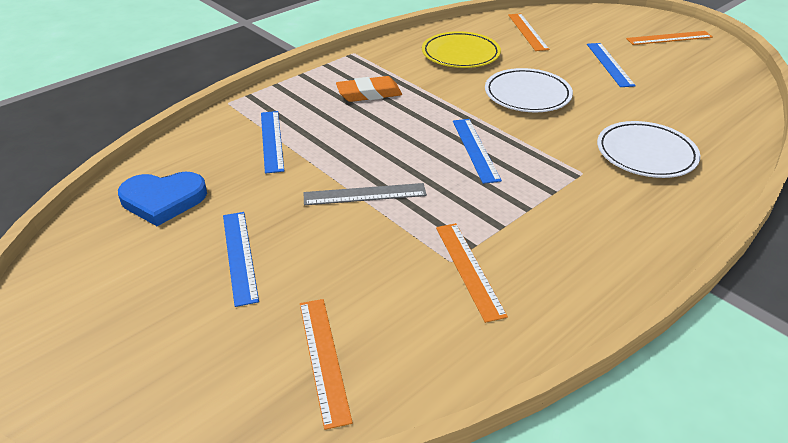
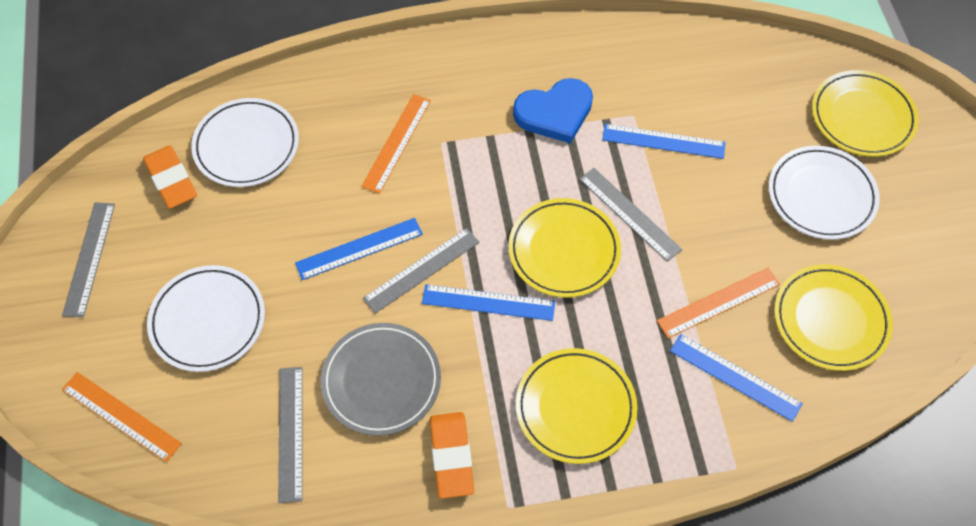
grey plate: 0 -> 1
grey ruler: 1 -> 4
orange eraser: 1 -> 2
orange ruler: 4 -> 3
white plate: 2 -> 3
yellow plate: 1 -> 4

